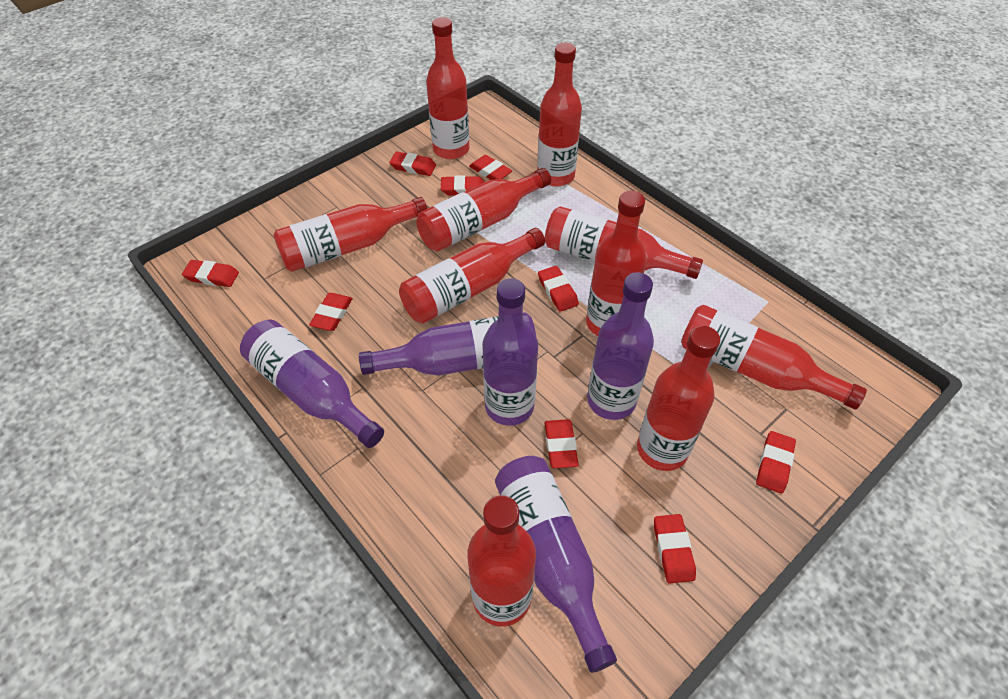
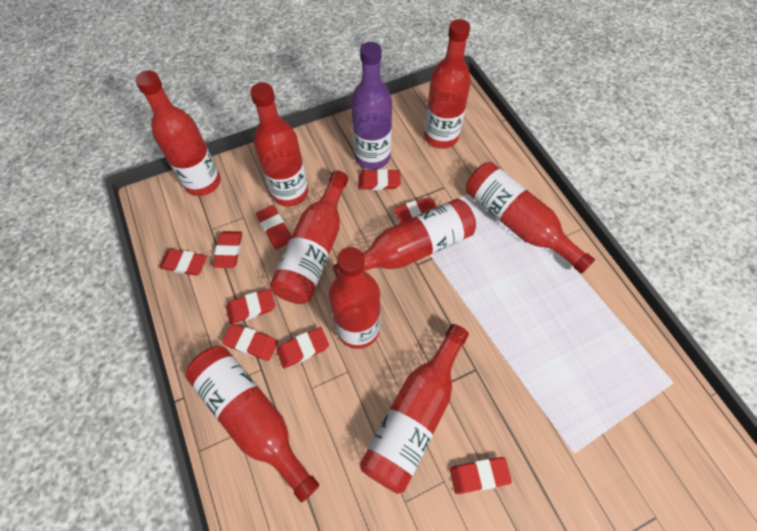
purple bottle: 5 -> 1
red bottle: 10 -> 9

